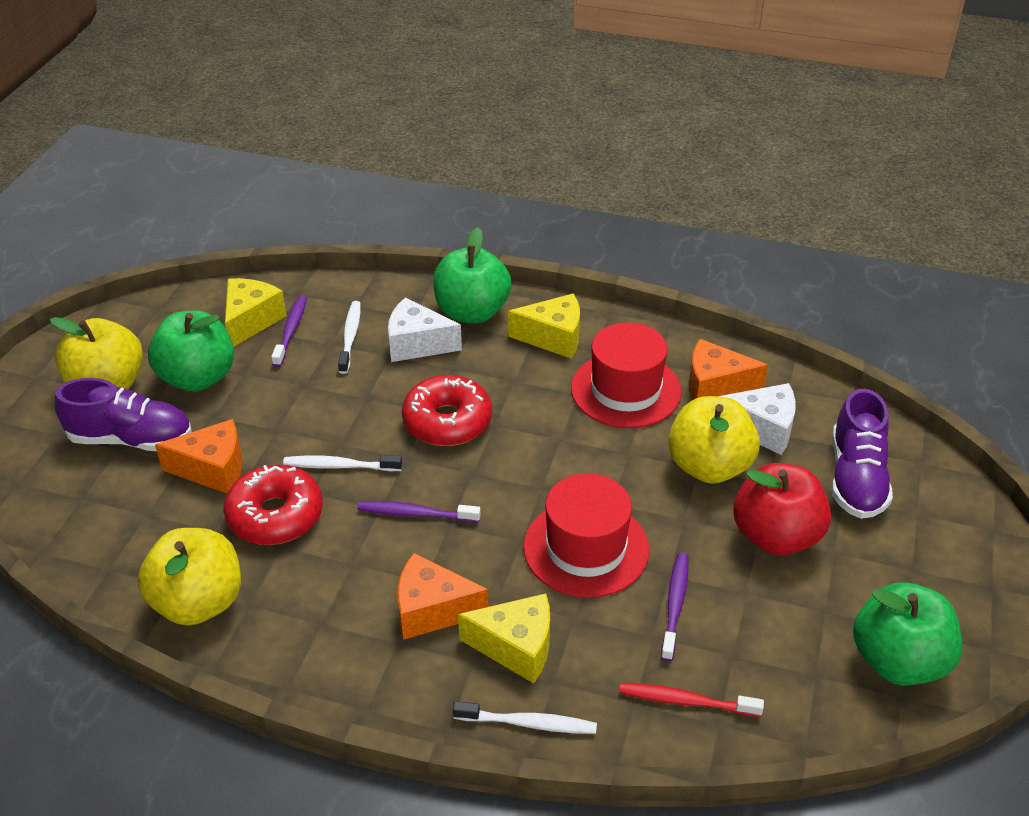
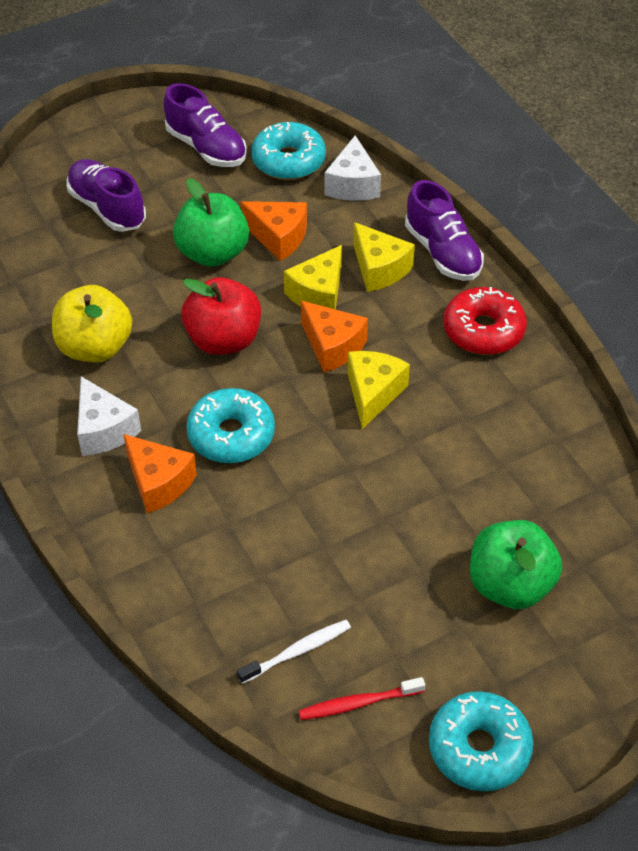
green apple: 3 -> 2
purple shoe: 2 -> 3
purple toothbrush: 3 -> 0
red donut: 2 -> 1
red hat: 2 -> 0
turquoise donut: 0 -> 3
white toothbrush: 3 -> 1
yellow apple: 3 -> 1

